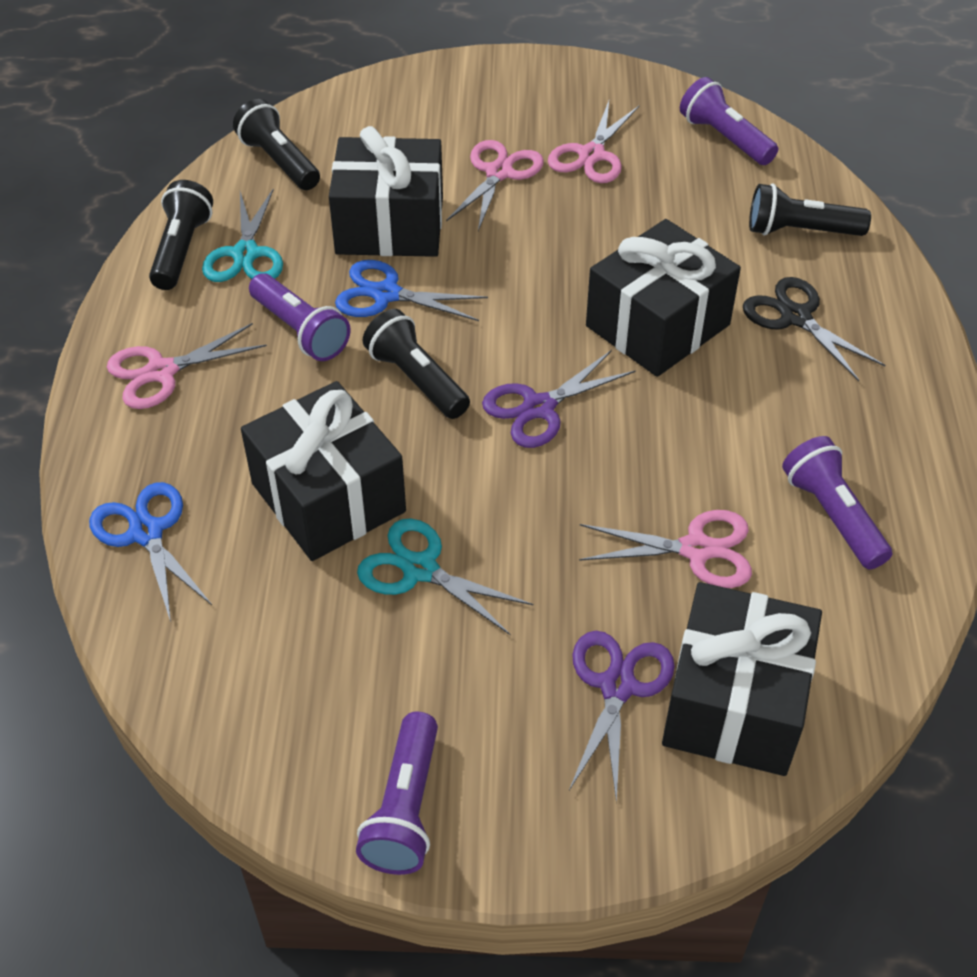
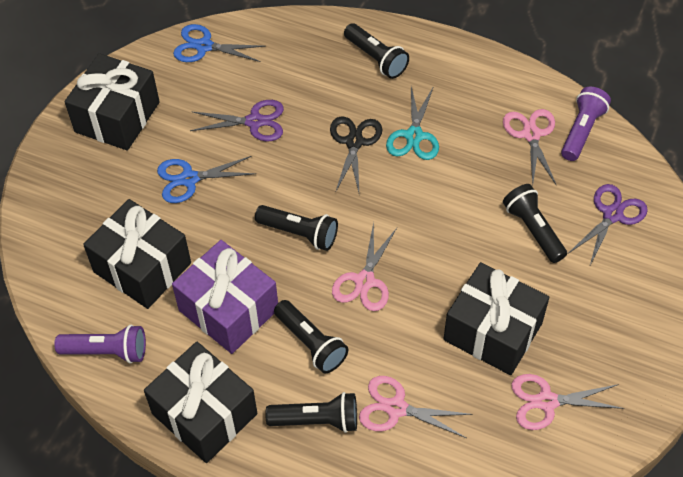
black flashlight: 4 -> 5
purple flashlight: 4 -> 2
purple gift: 0 -> 1
turquoise scissors: 2 -> 1

